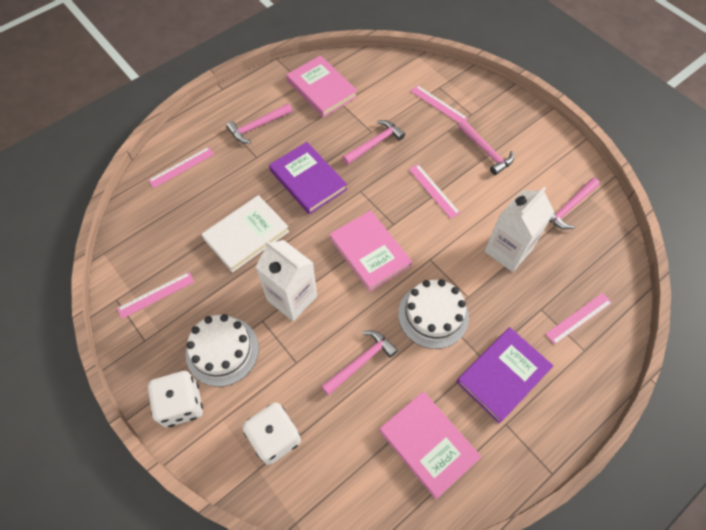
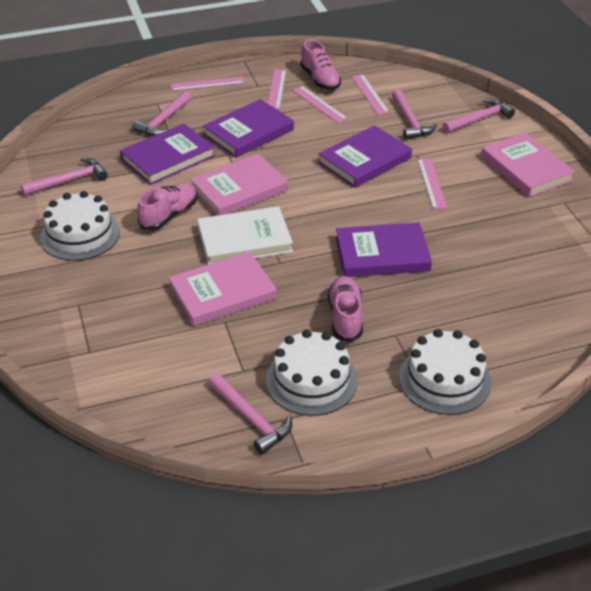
pink shoe: 0 -> 3
purple book: 2 -> 4
white cake: 2 -> 3
white carton: 2 -> 0
white dice: 2 -> 0

